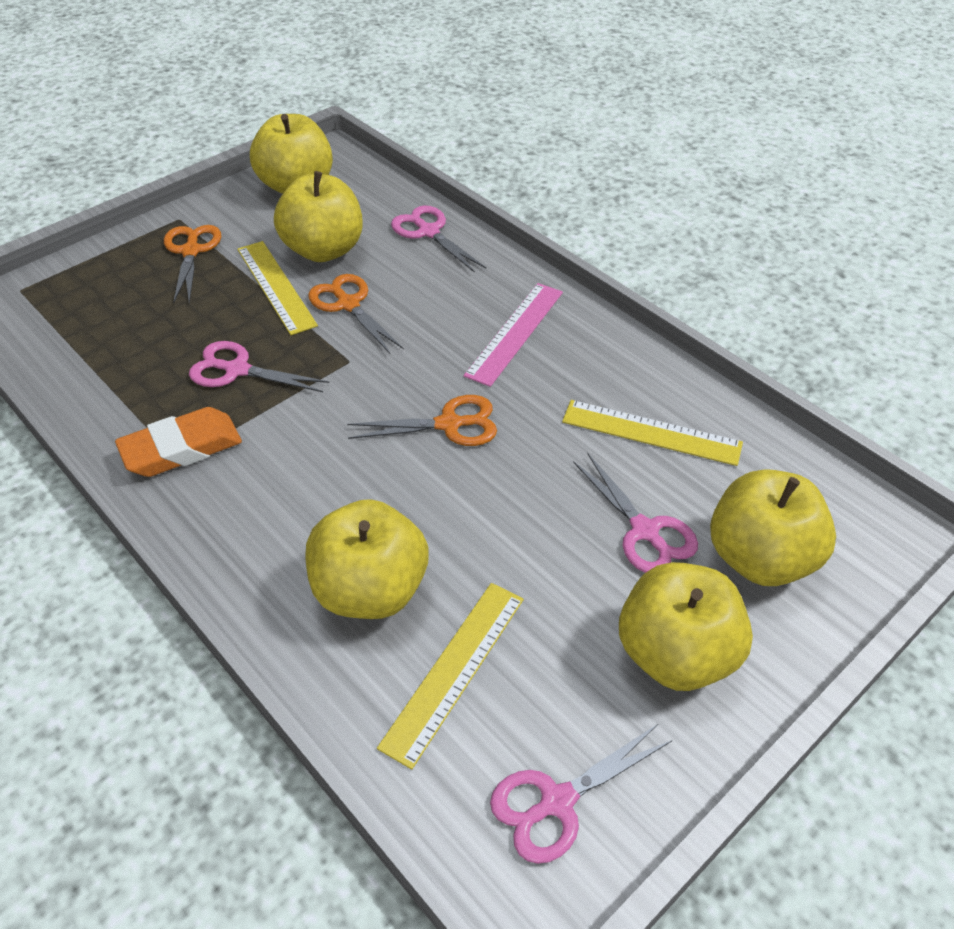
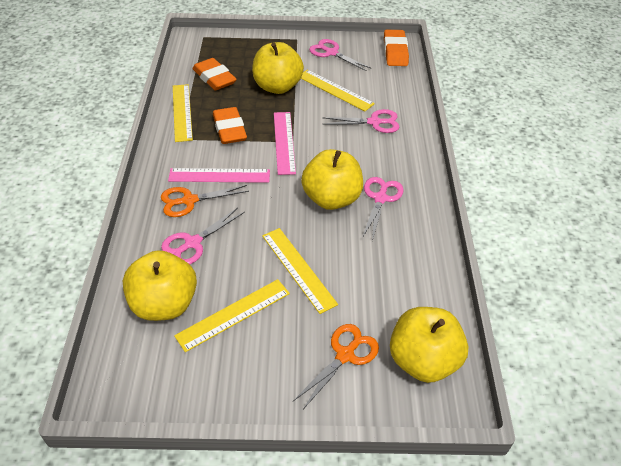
orange eraser: 1 -> 3
orange scissors: 3 -> 2
pink ruler: 1 -> 2
yellow apple: 5 -> 4
yellow ruler: 3 -> 4

